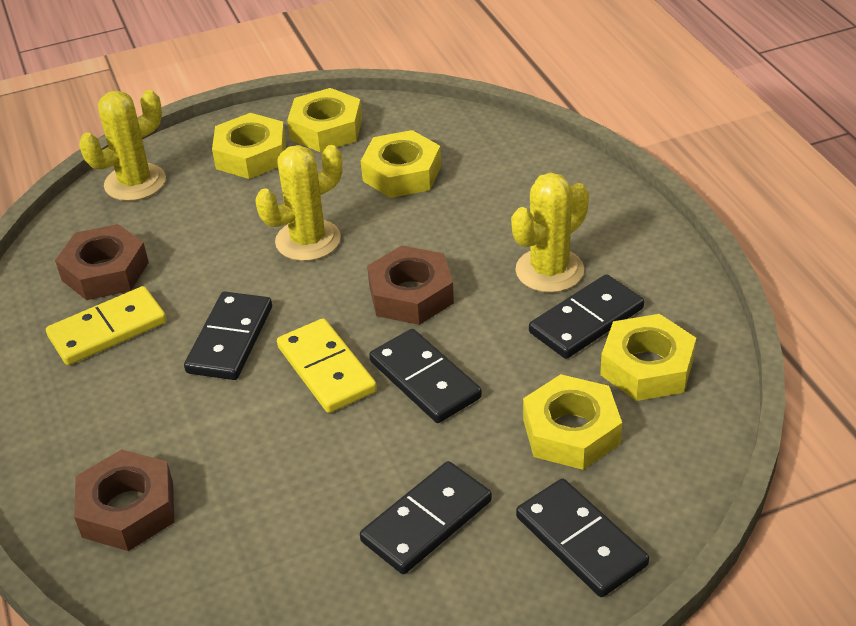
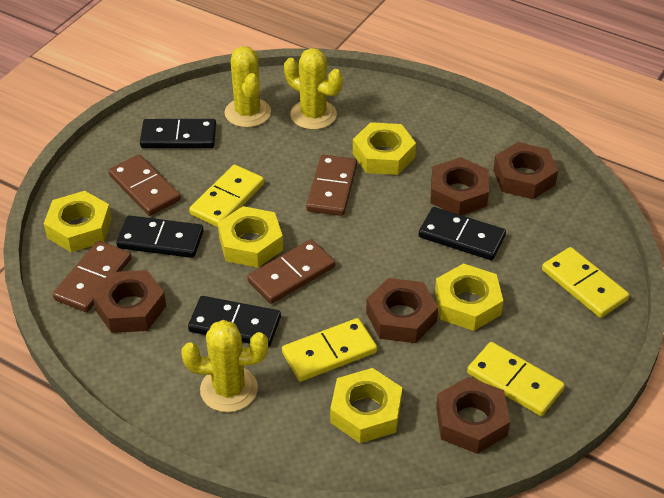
black domino: 5 -> 4
brown domino: 0 -> 4
brown nut: 3 -> 5
yellow domino: 2 -> 4

